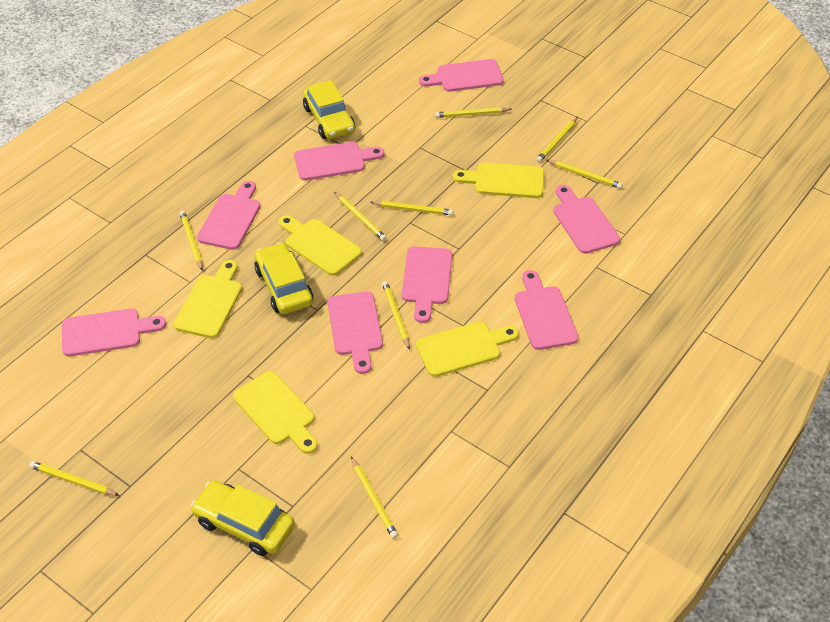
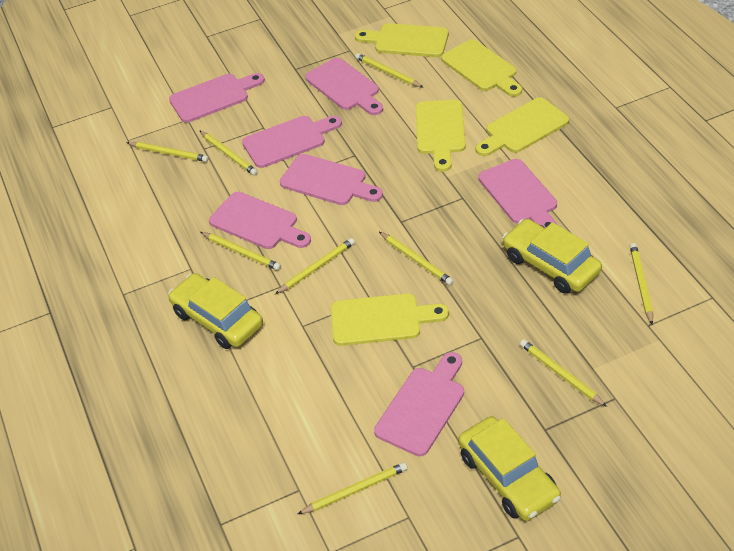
pink cutting board: 8 -> 7

